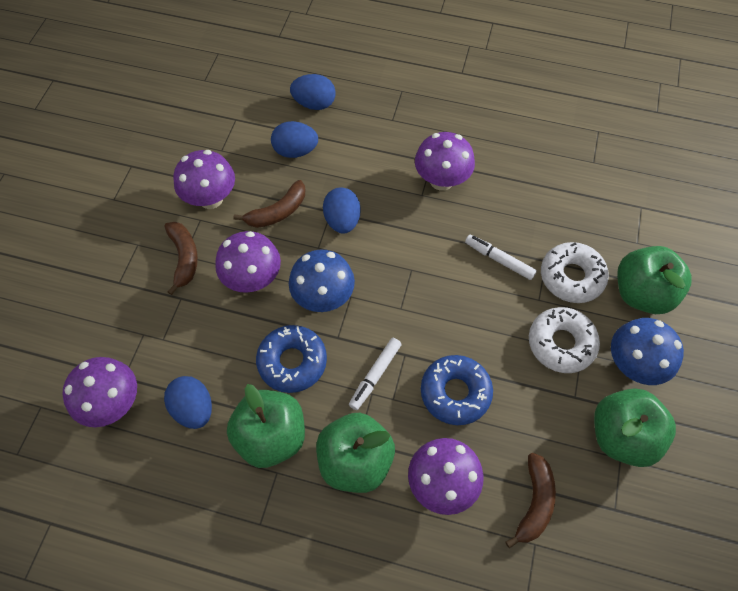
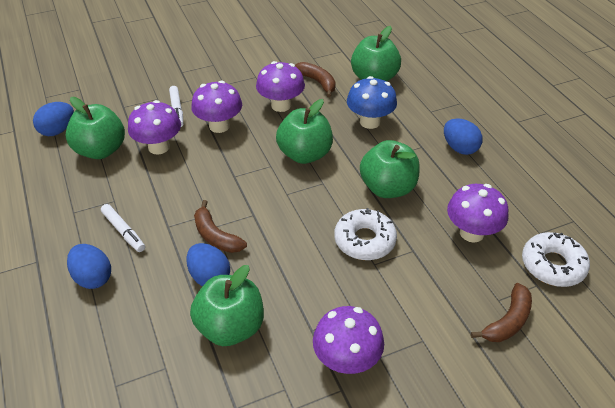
blue donut: 2 -> 0
blue mushroom: 2 -> 1
green apple: 4 -> 5

